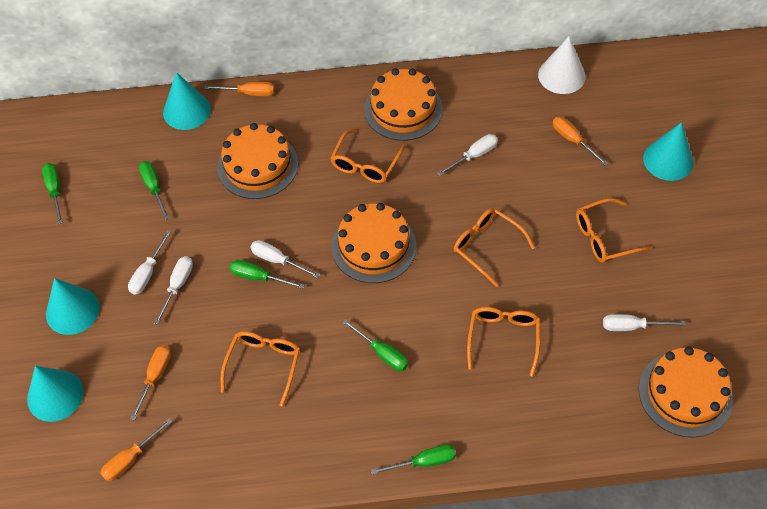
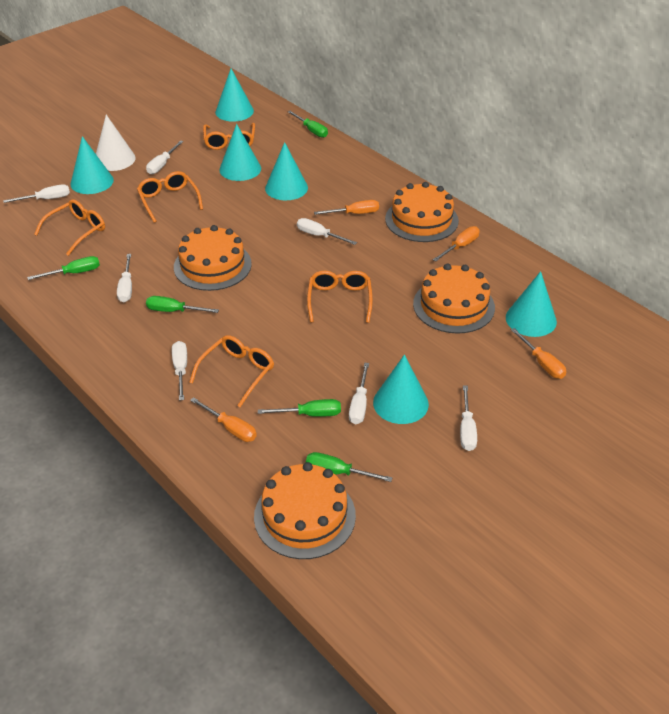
turquoise cone: 4 -> 6
white screwdriver: 5 -> 7

